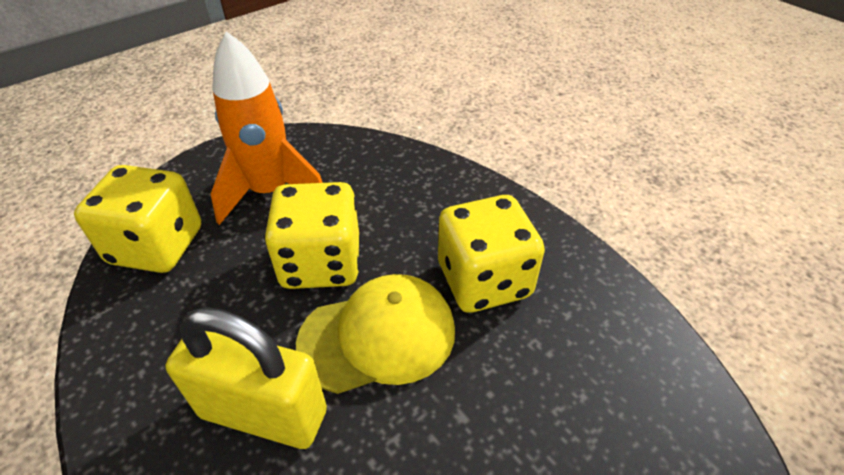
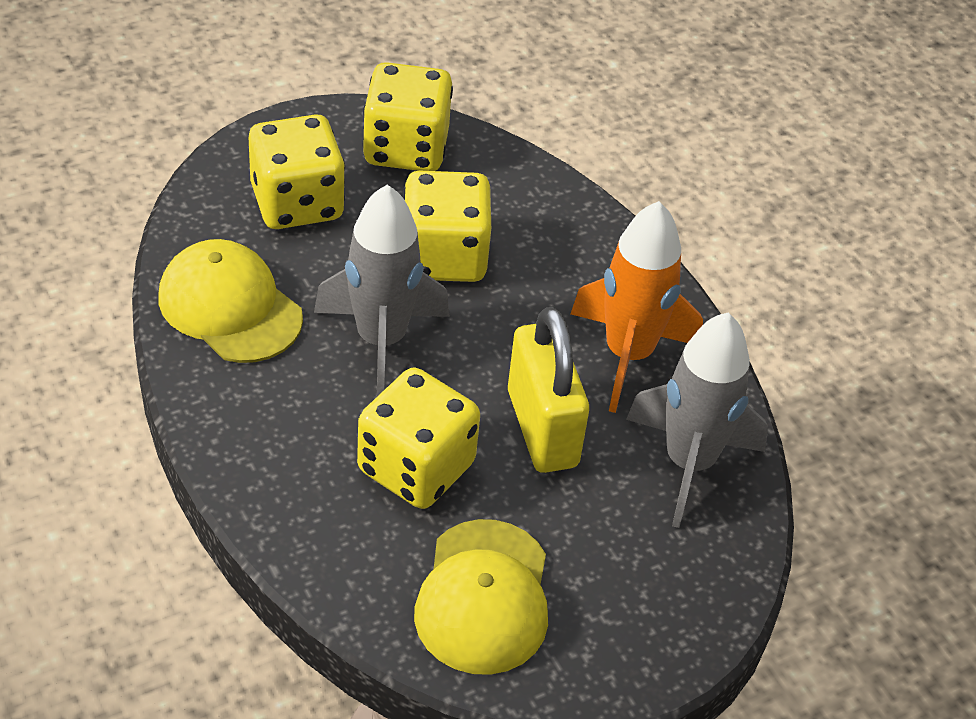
grey rocket: 0 -> 2
yellow cap: 1 -> 2
yellow dice: 3 -> 4

